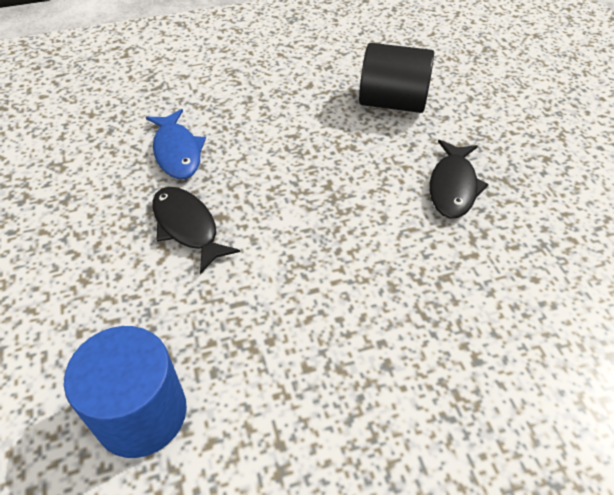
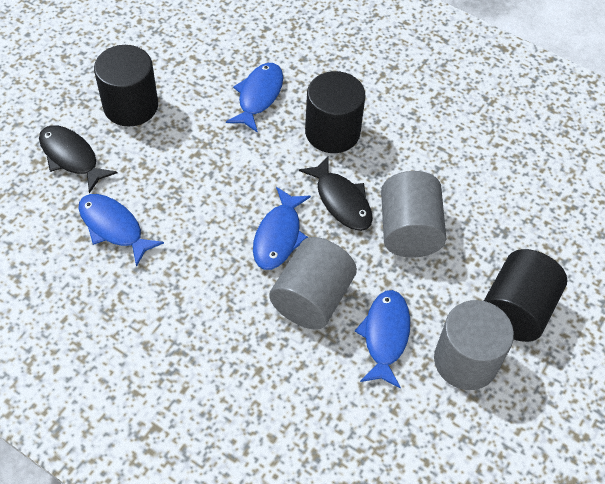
black cylinder: 1 -> 3
blue cylinder: 1 -> 0
blue fish: 1 -> 4
grey cylinder: 0 -> 3

